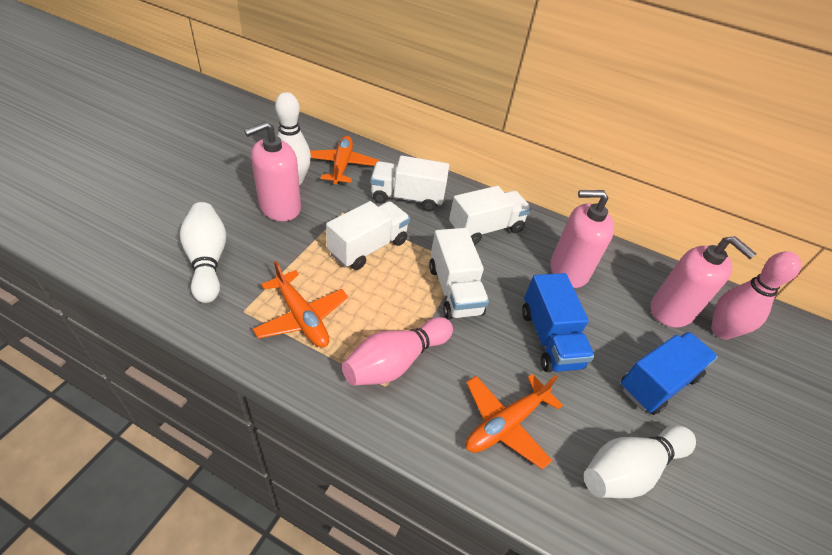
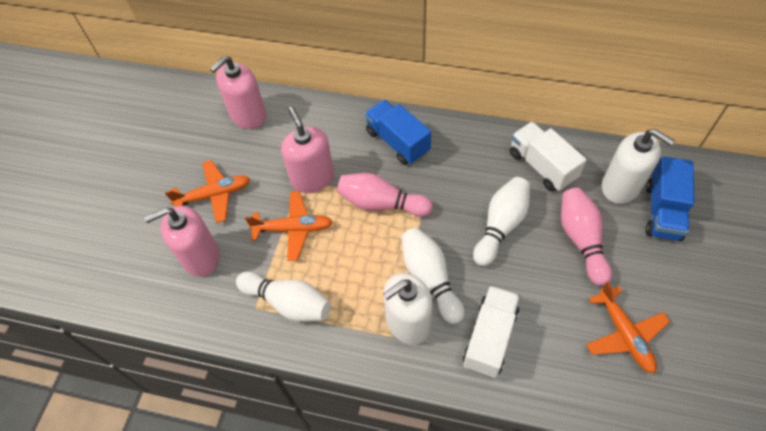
white soap dispenser: 0 -> 2
white truck: 4 -> 2

